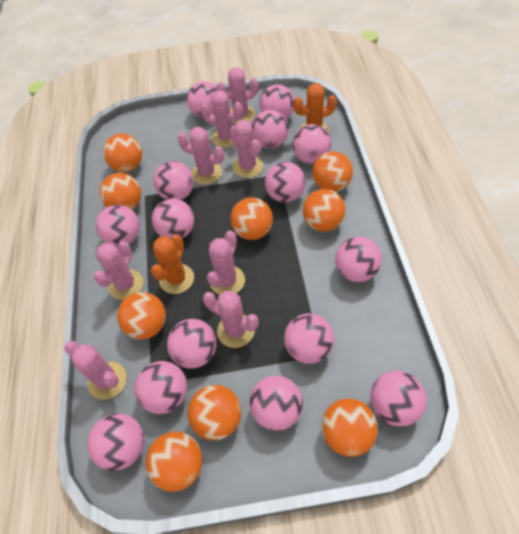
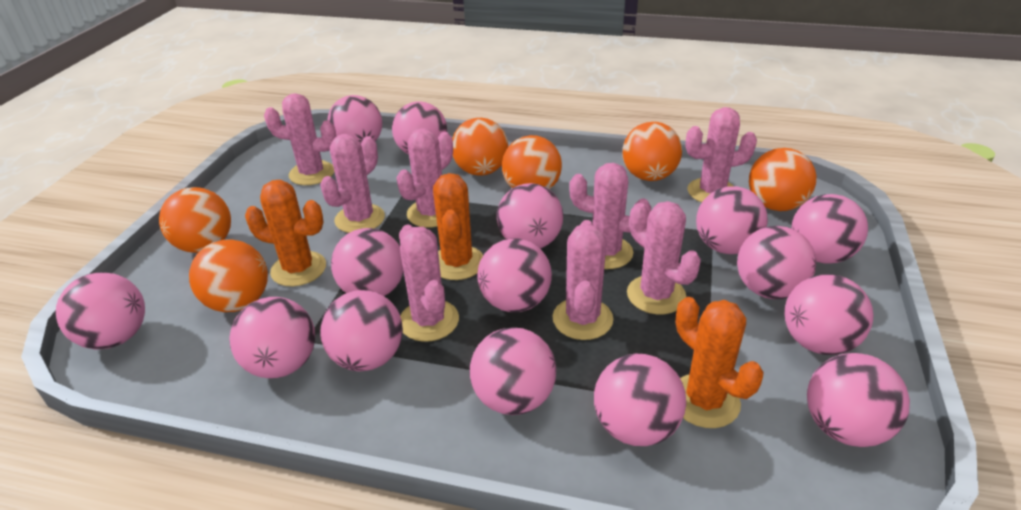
orange ball: 9 -> 6
orange cactus: 2 -> 3

